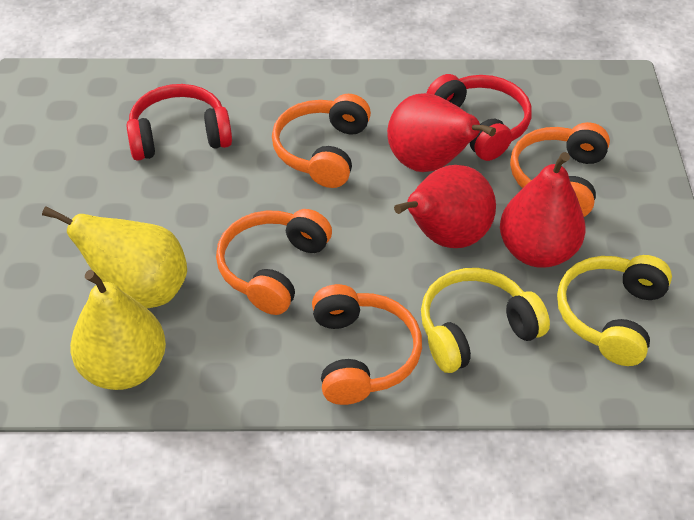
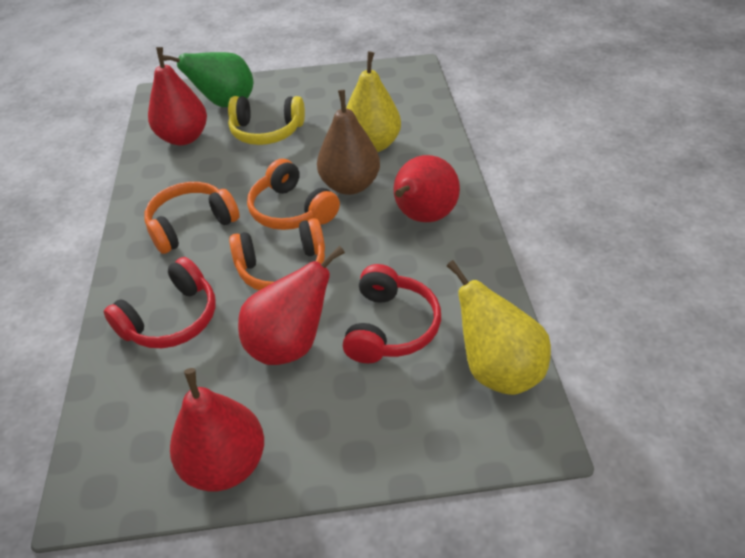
brown pear: 0 -> 1
green pear: 0 -> 1
orange headphones: 4 -> 3
red pear: 3 -> 4
yellow headphones: 2 -> 1

